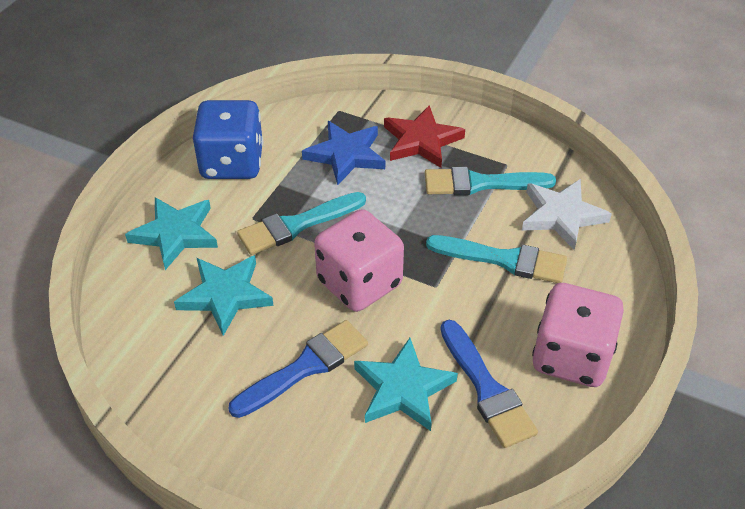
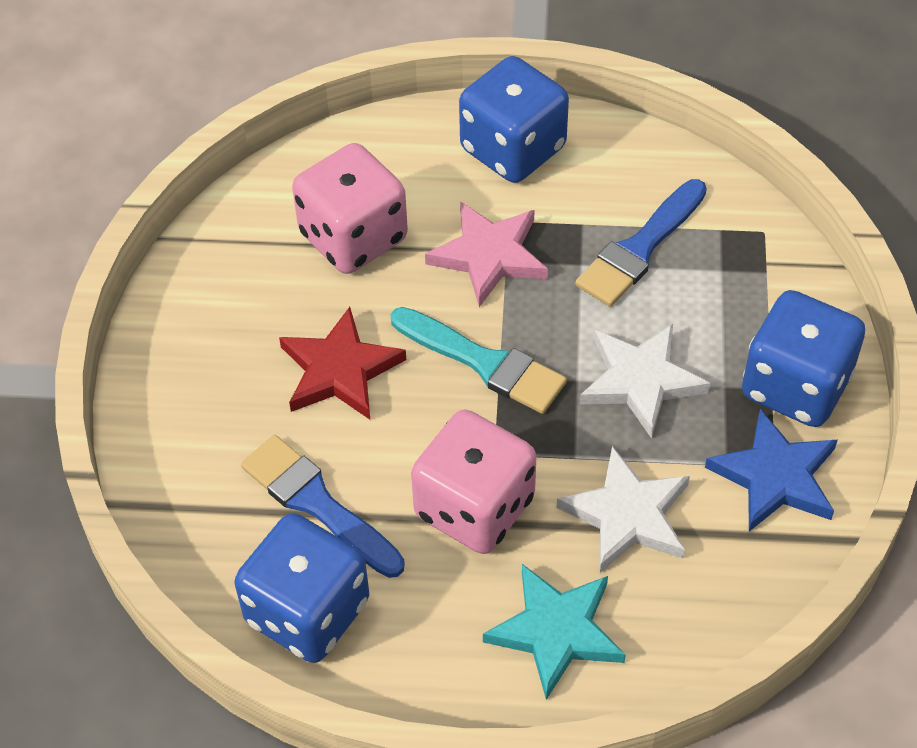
blue dice: 1 -> 3
pink star: 0 -> 1
turquoise brush: 3 -> 1
turquoise star: 3 -> 1
white star: 1 -> 2

